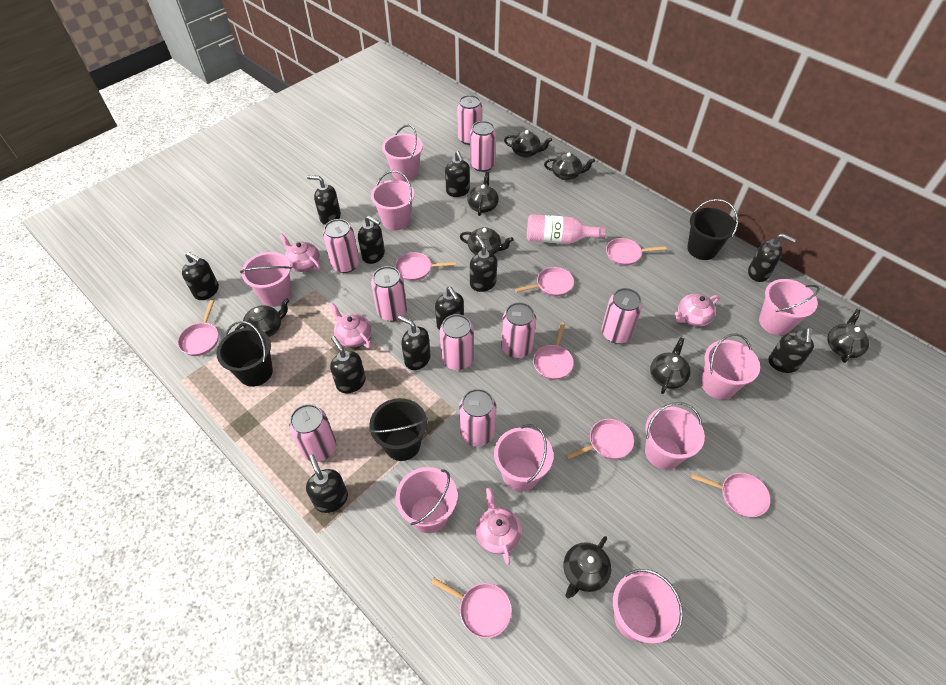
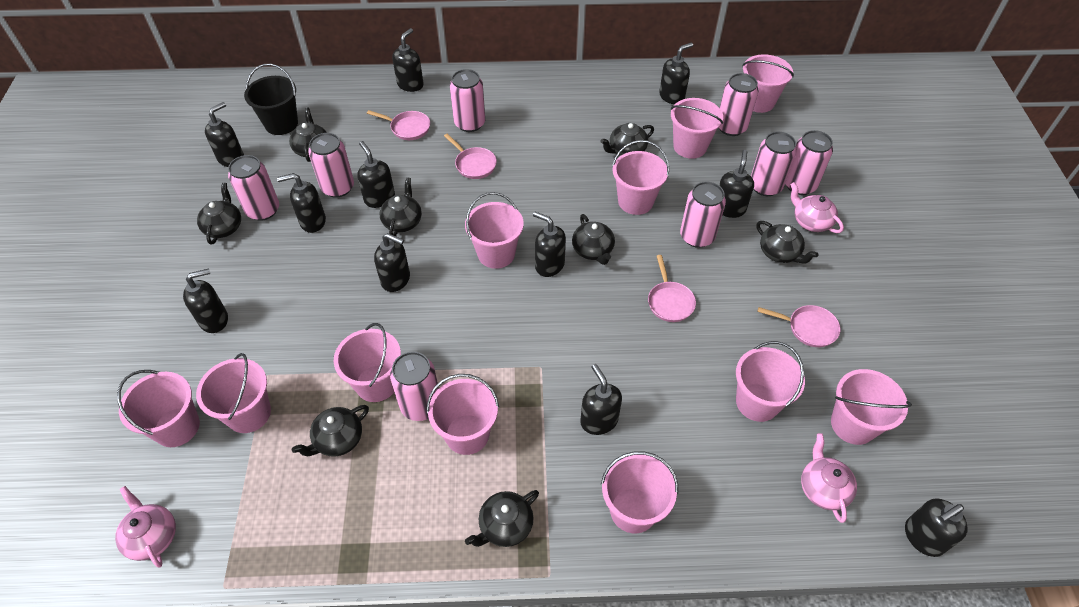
black bucket: 3 -> 1
pink bottle: 1 -> 0
pink bucket: 9 -> 11
pink can: 9 -> 8
pink pan: 8 -> 4
pink teapot: 4 -> 3

